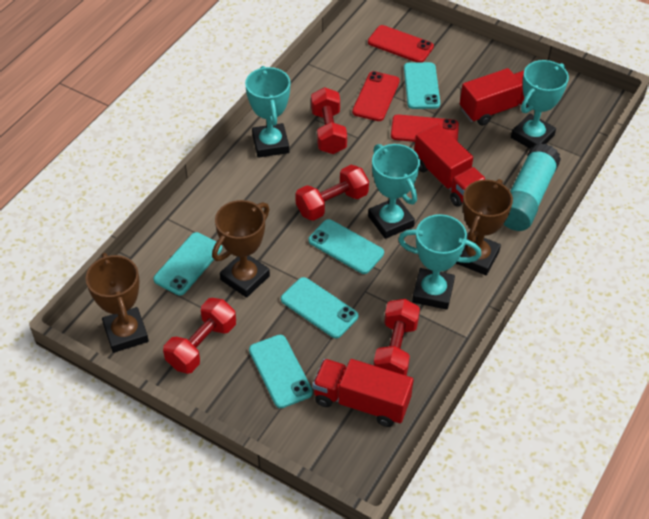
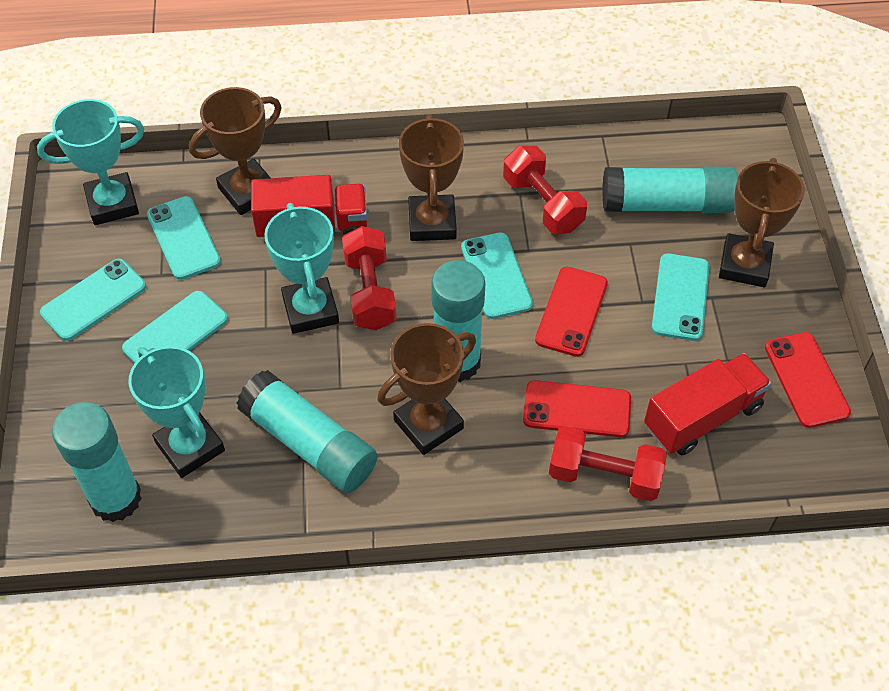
brown trophy: 3 -> 4
red dumbbell: 4 -> 3
red truck: 3 -> 2
turquoise glue stick: 1 -> 4
turquoise trophy: 4 -> 3

